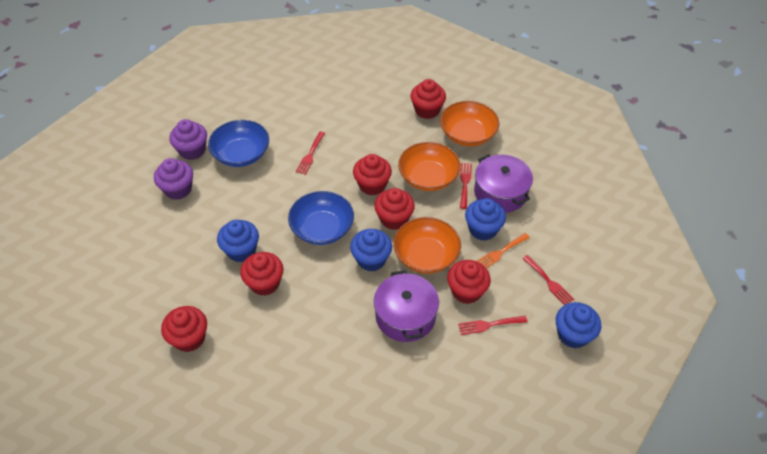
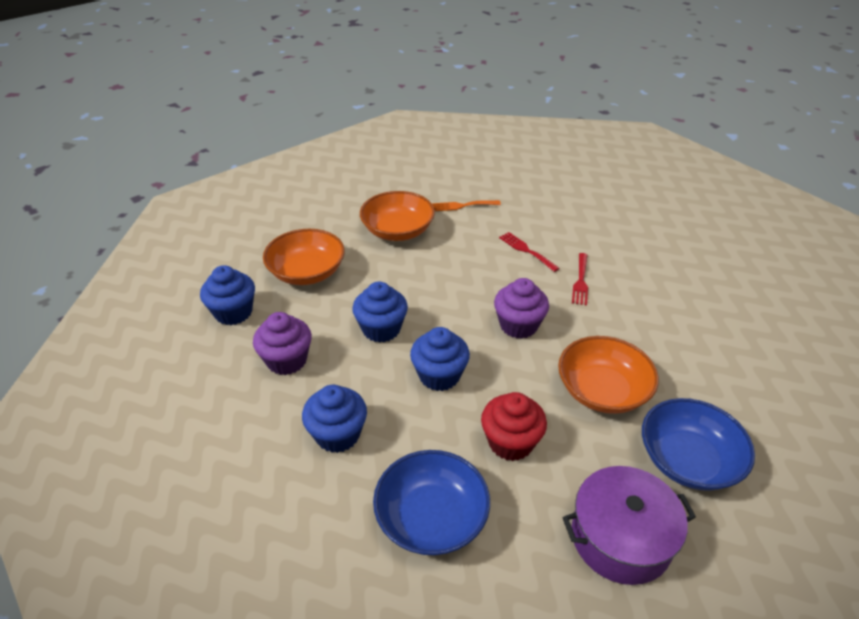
purple pot: 2 -> 1
red cupcake: 6 -> 1
red fork: 4 -> 2

